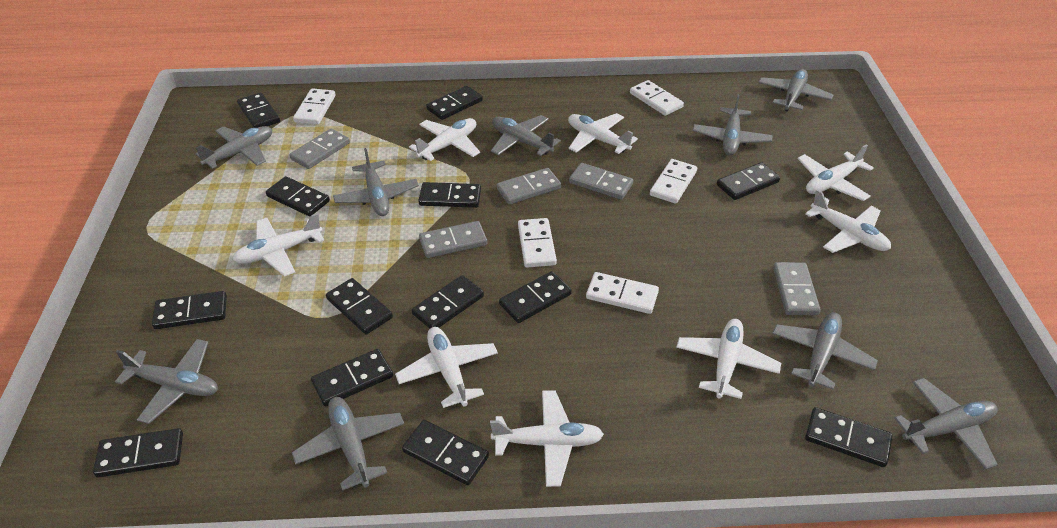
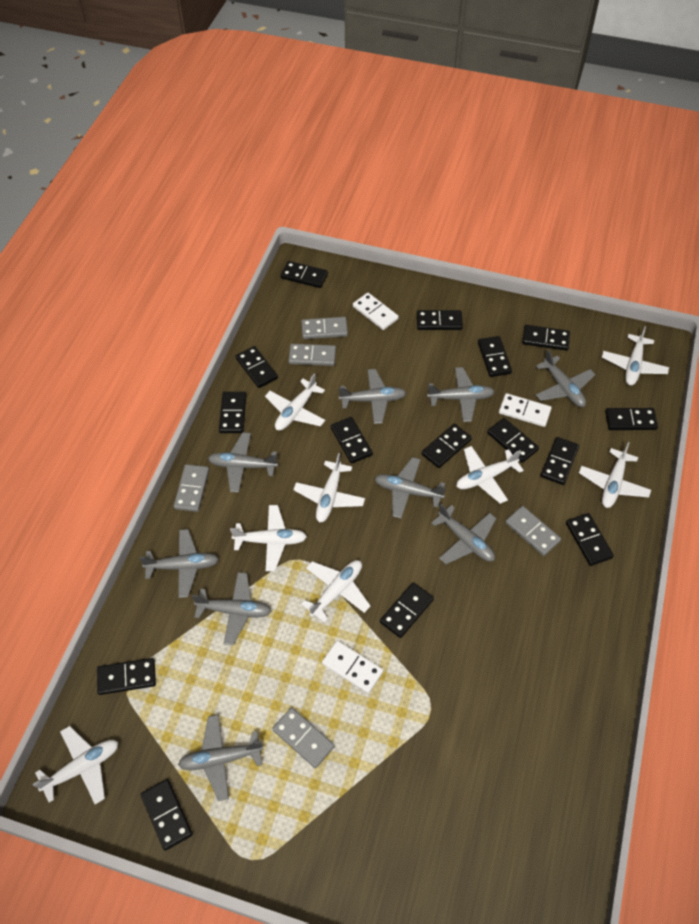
black domino: 13 -> 15
white domino: 5 -> 3

